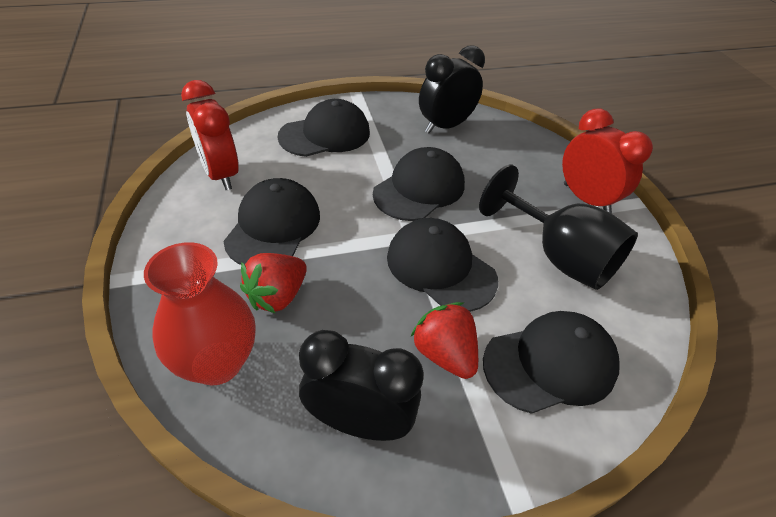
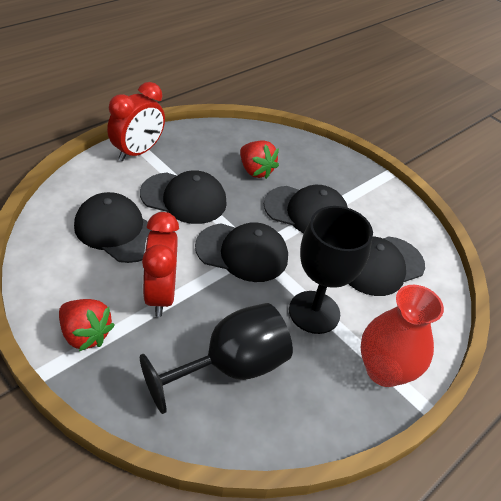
black clock: 2 -> 0
black goblet: 1 -> 2

